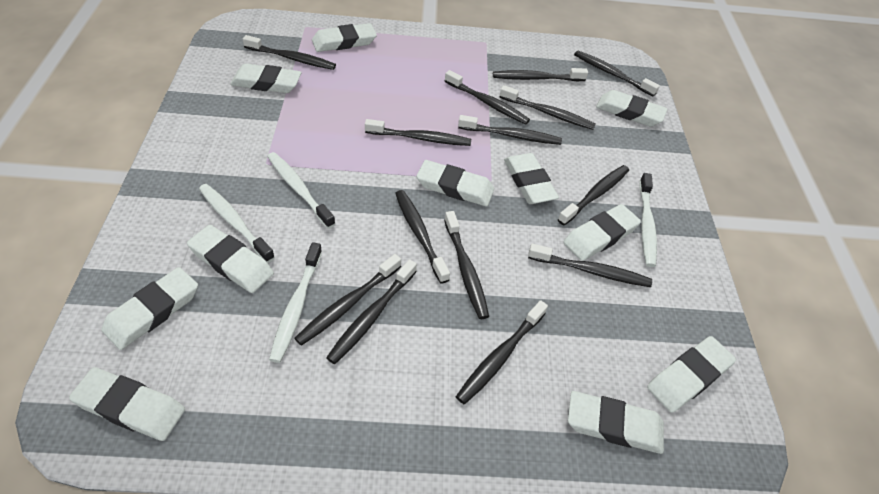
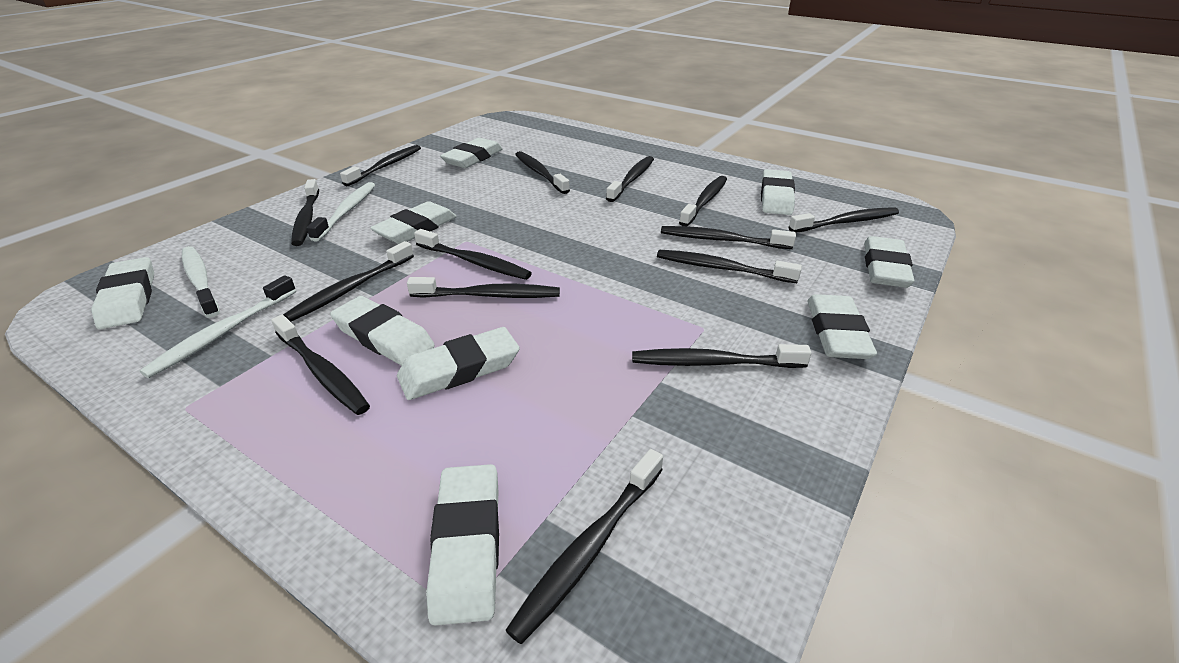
white eraser: 11 -> 9
white toothbrush: 4 -> 3

